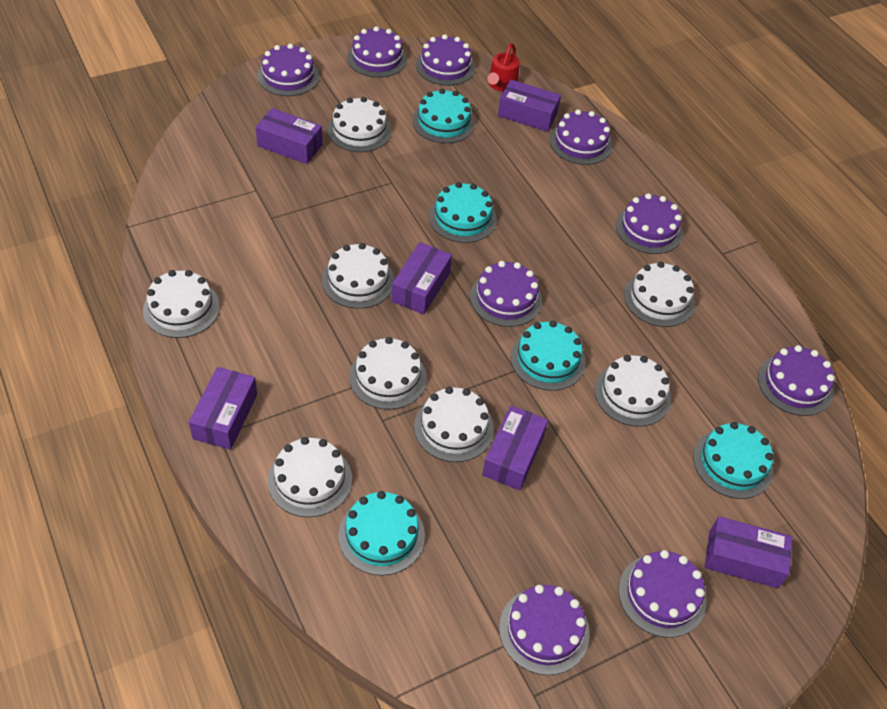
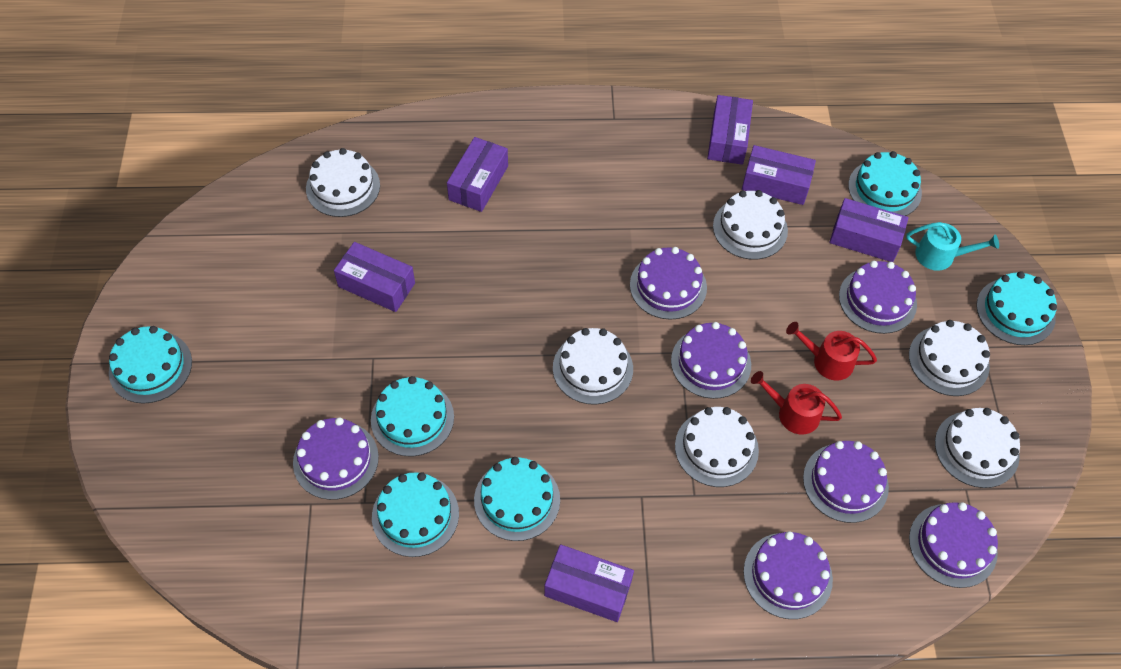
purple cake: 9 -> 7
red watering can: 1 -> 2
turquoise cake: 5 -> 6
turquoise watering can: 0 -> 1
white cake: 8 -> 6

